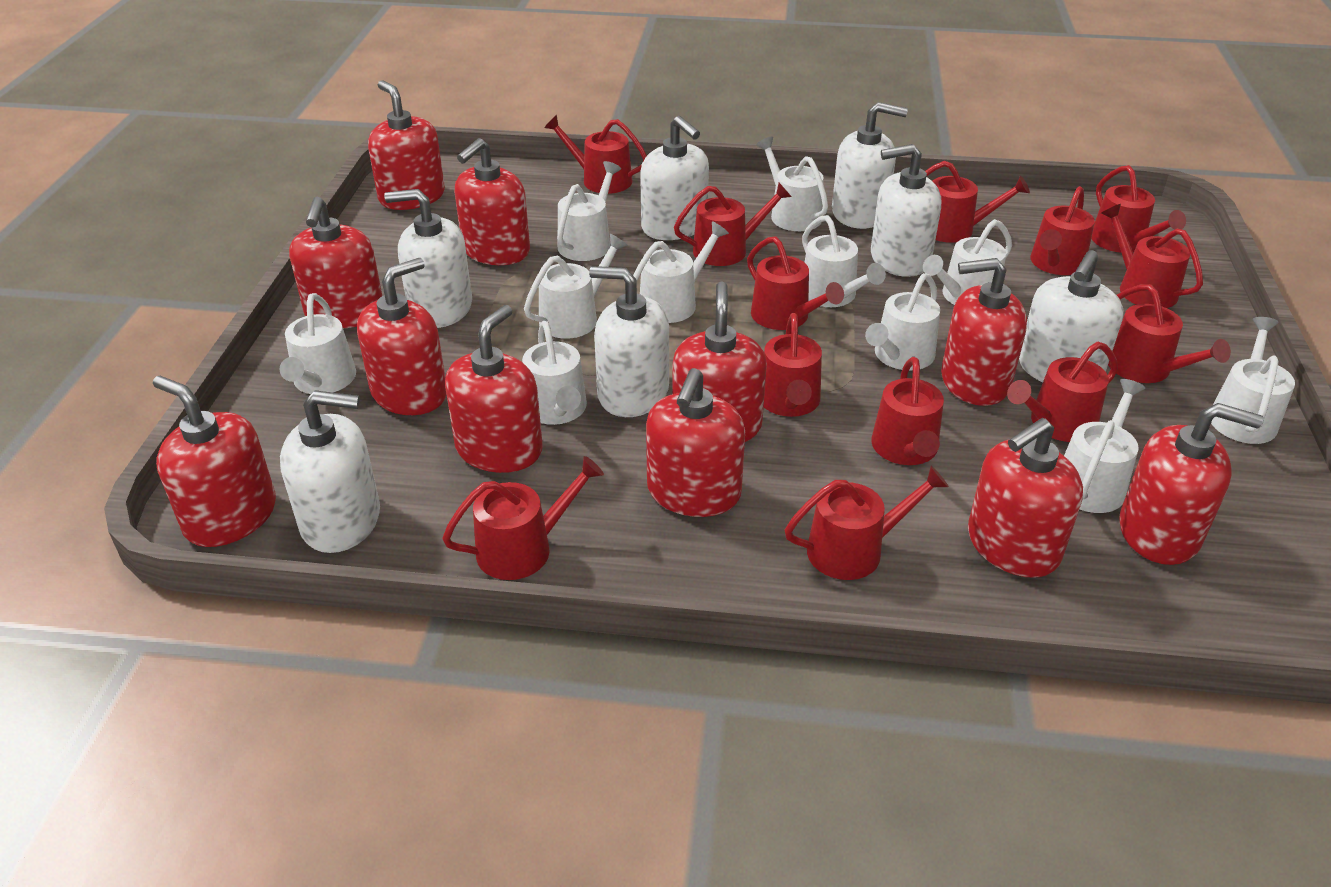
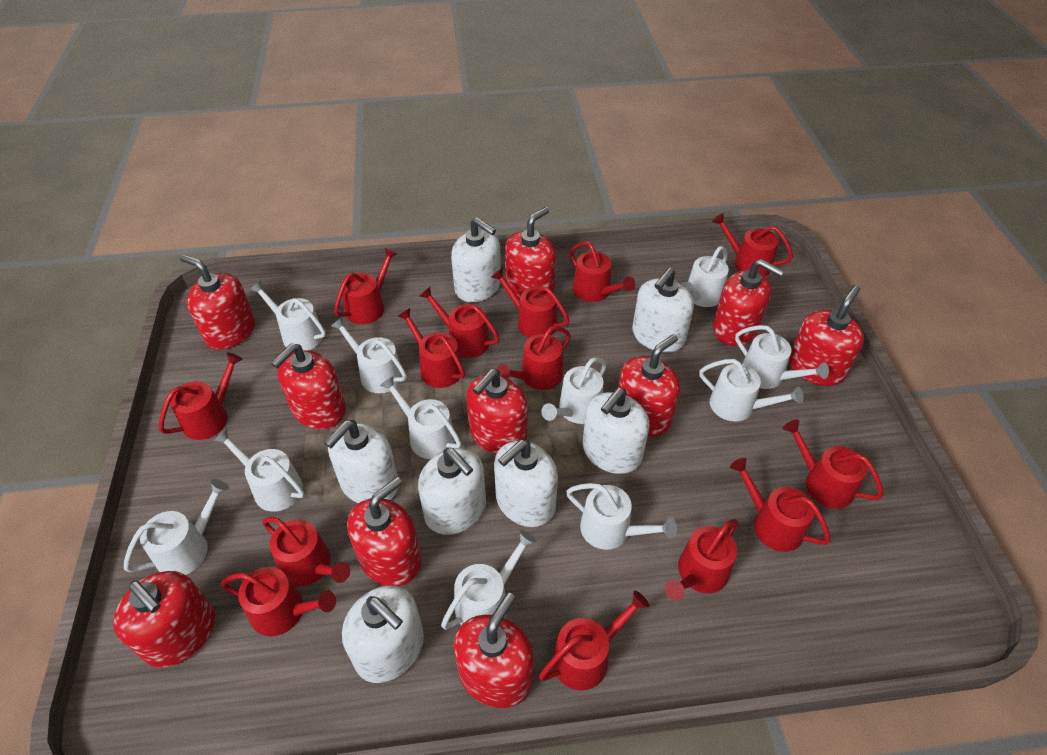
red soap dispenser: 11 -> 10
red watering can: 13 -> 14

